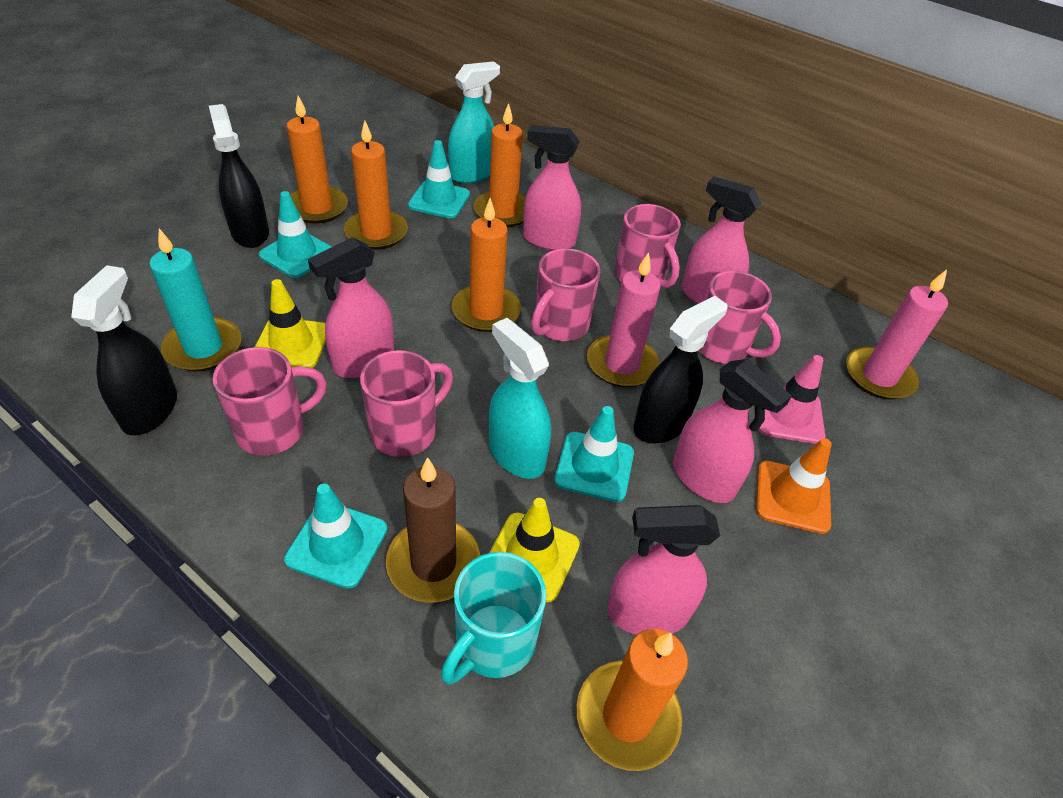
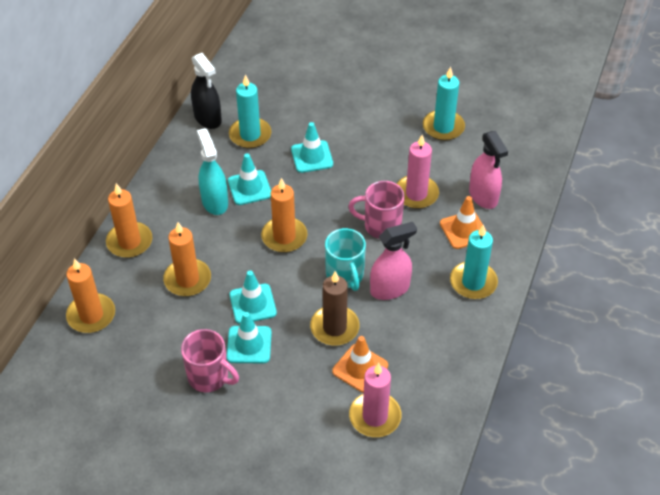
black spray bottle: 3 -> 1
orange candle: 5 -> 4
orange traffic cone: 1 -> 2
pink mug: 5 -> 2
pink spray bottle: 5 -> 2
pink traffic cone: 1 -> 0
turquoise candle: 1 -> 3
turquoise spray bottle: 2 -> 1
yellow traffic cone: 2 -> 0

